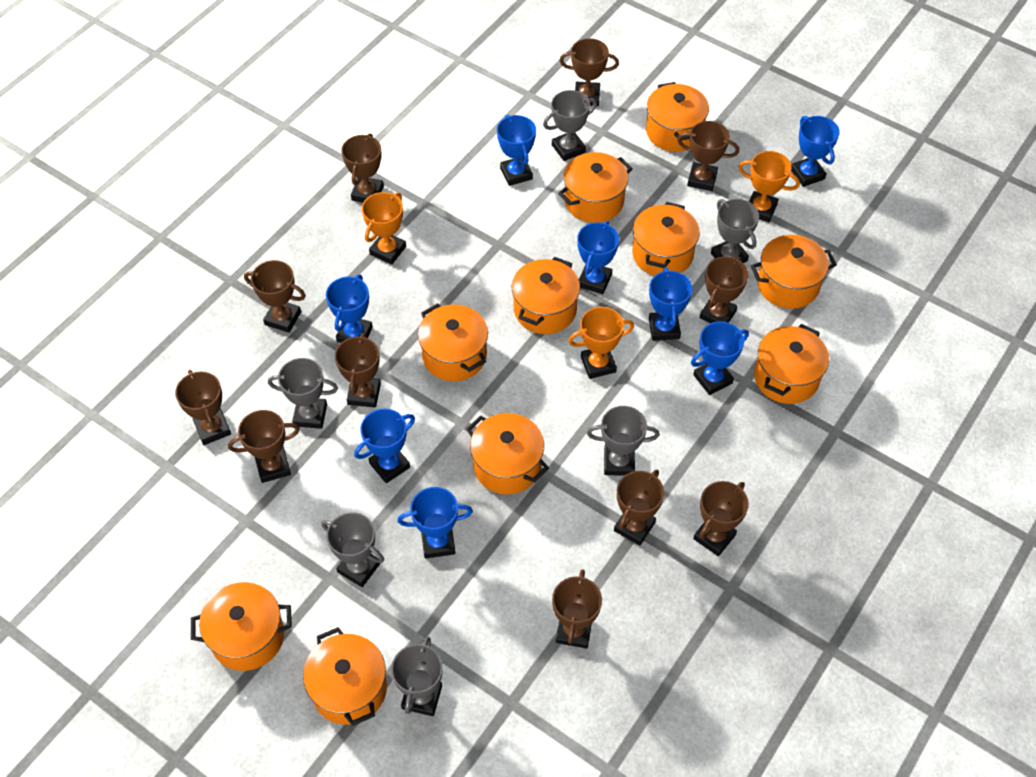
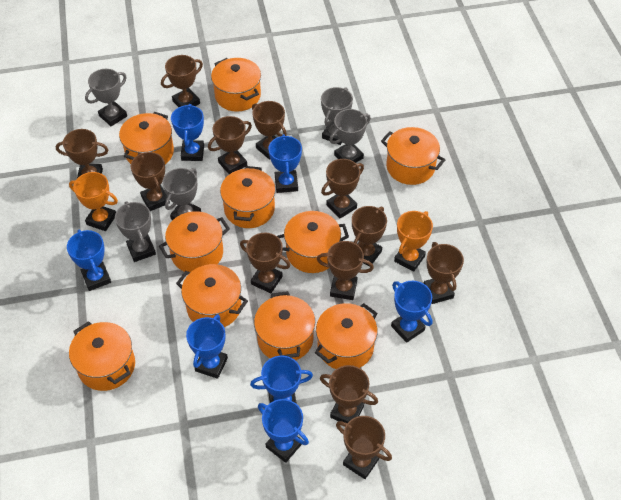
blue trophy: 8 -> 7
brown trophy: 11 -> 12
grey trophy: 6 -> 5
orange trophy: 3 -> 2

